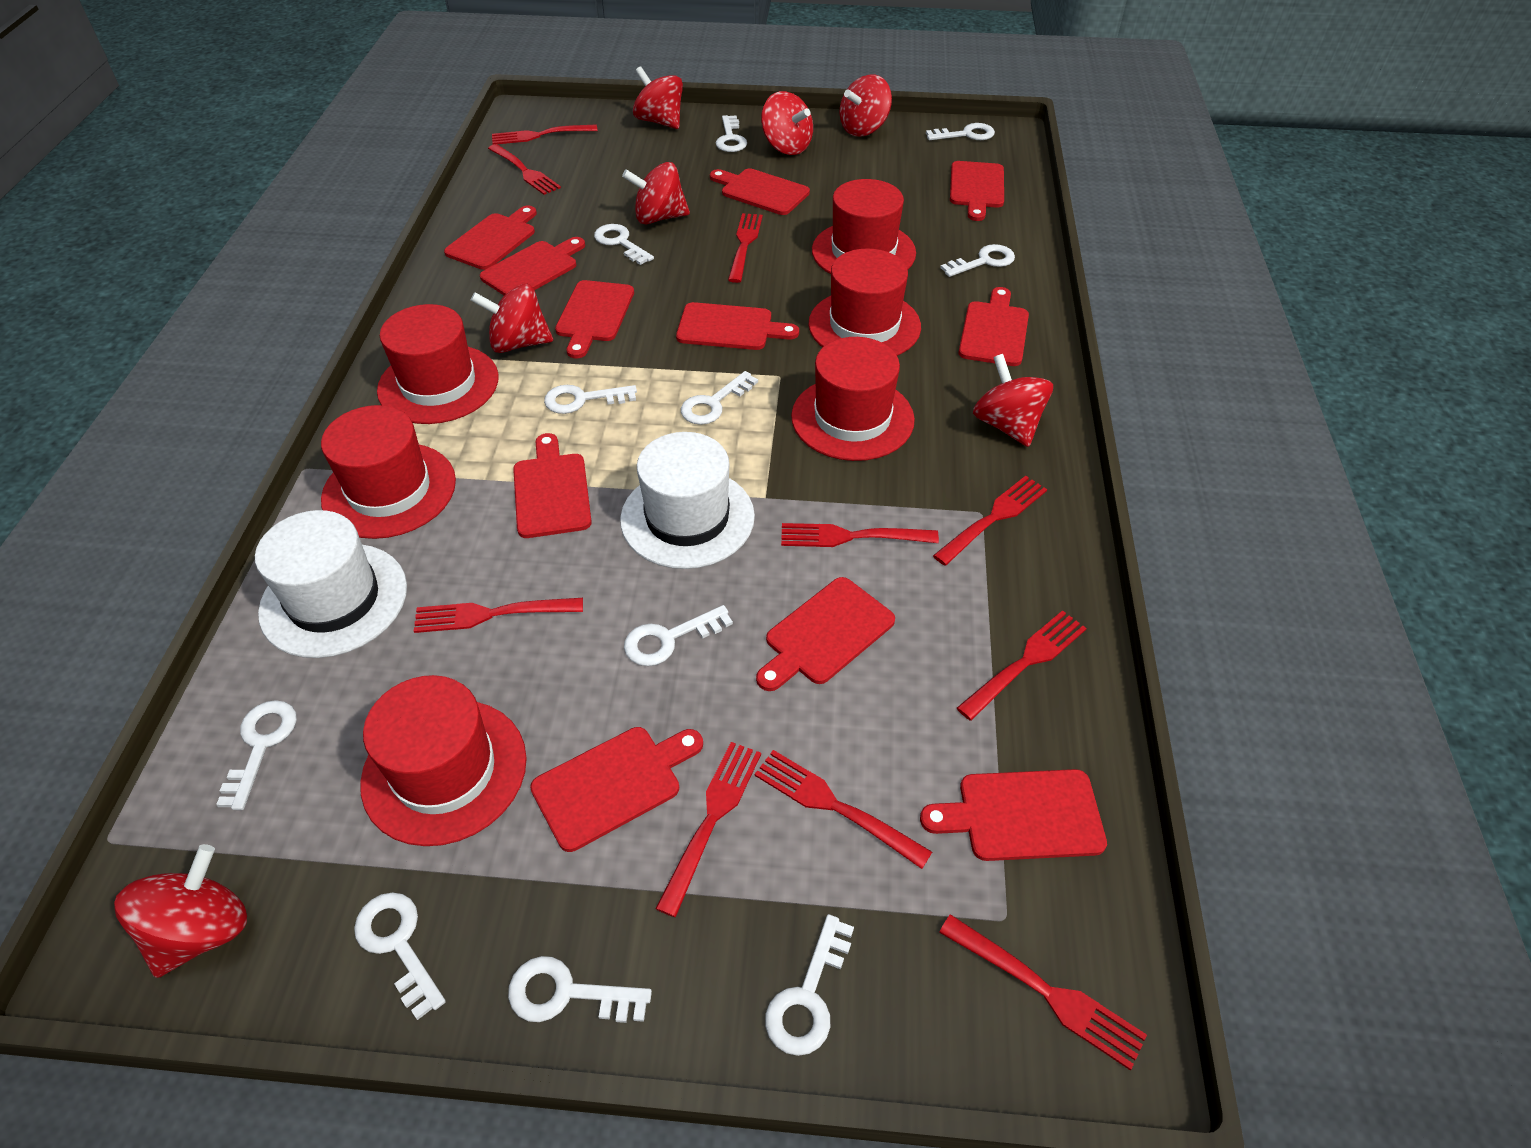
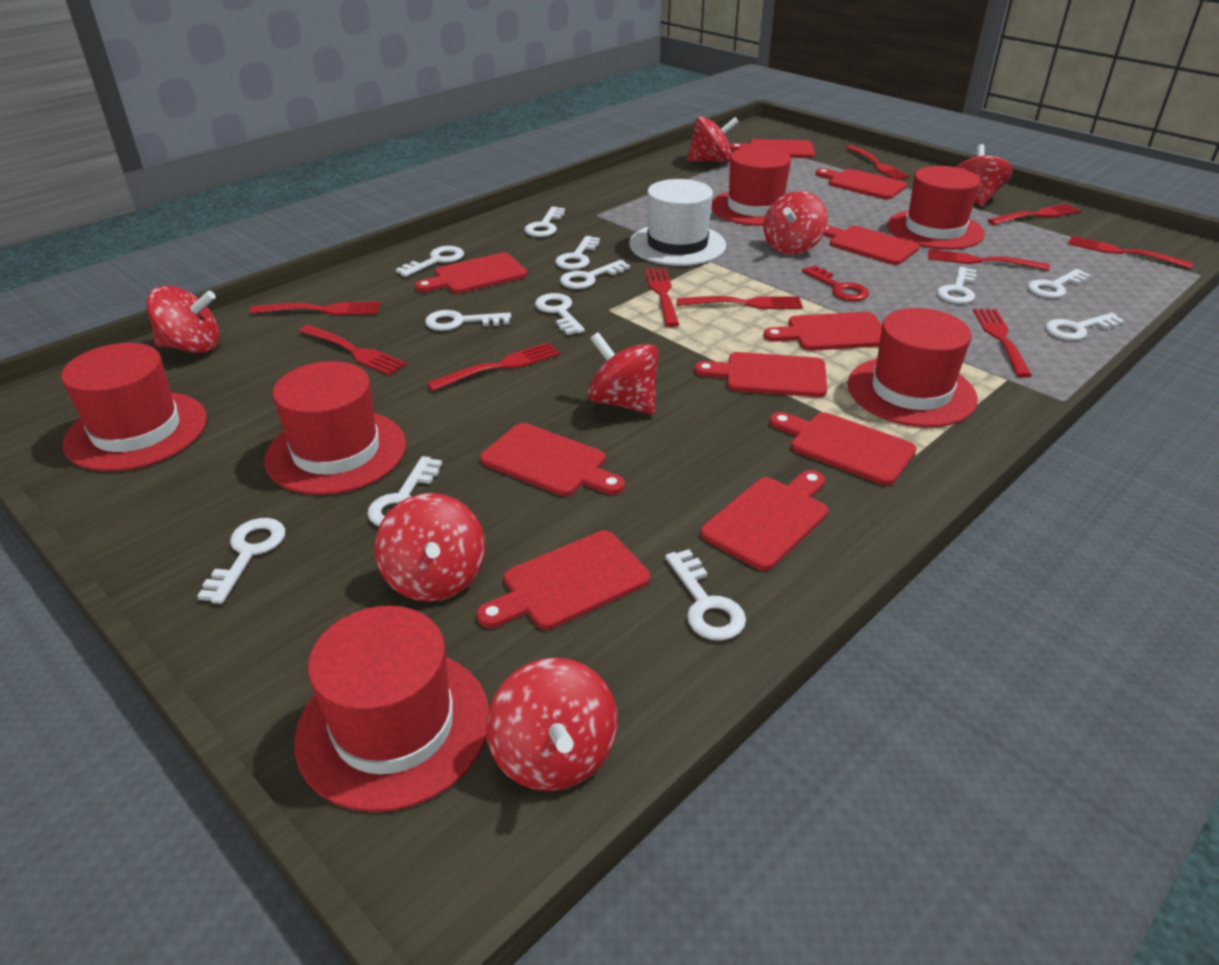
red cutting board: 11 -> 10
red key: 0 -> 1
white hat: 2 -> 1
white key: 11 -> 12

